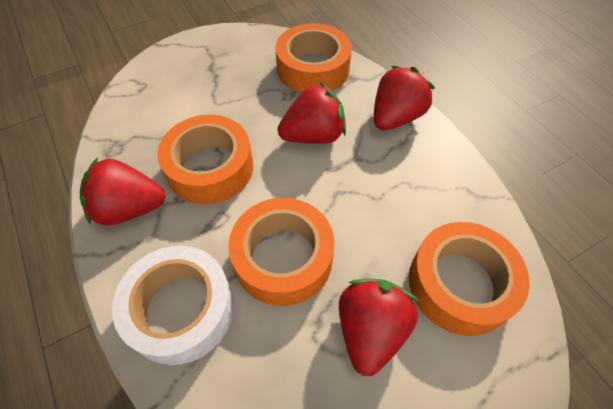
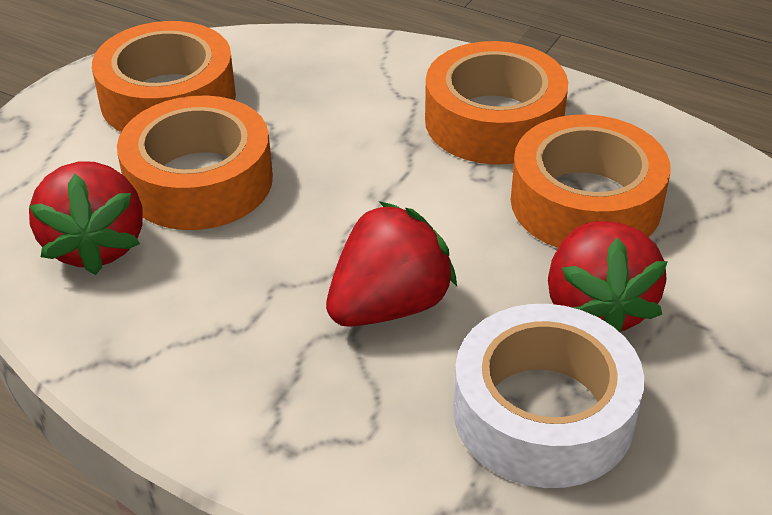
red strawberry: 4 -> 3

